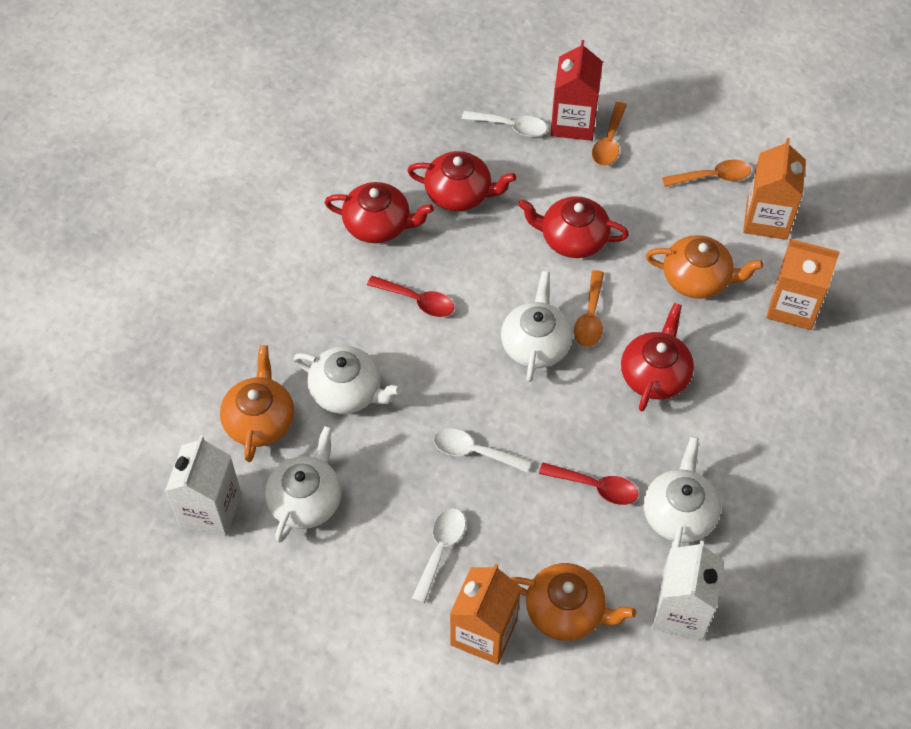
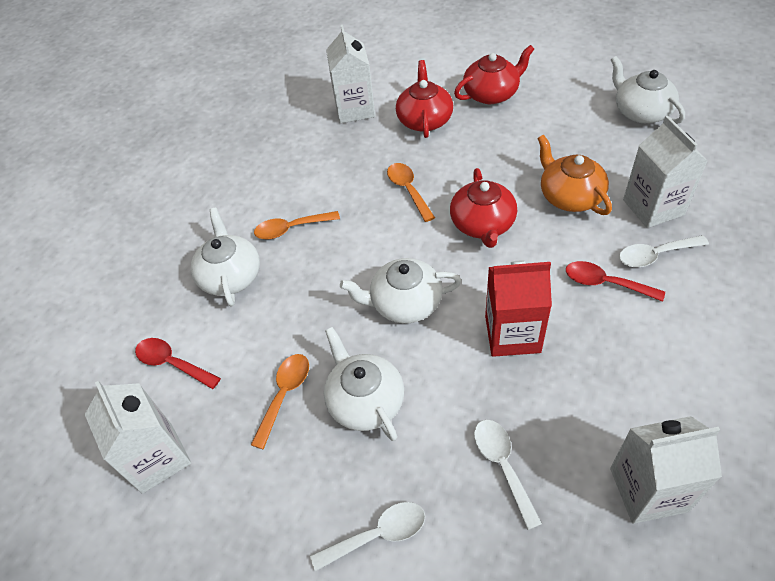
orange carton: 3 -> 0
orange teapot: 3 -> 1
red teapot: 4 -> 3
white carton: 2 -> 4

